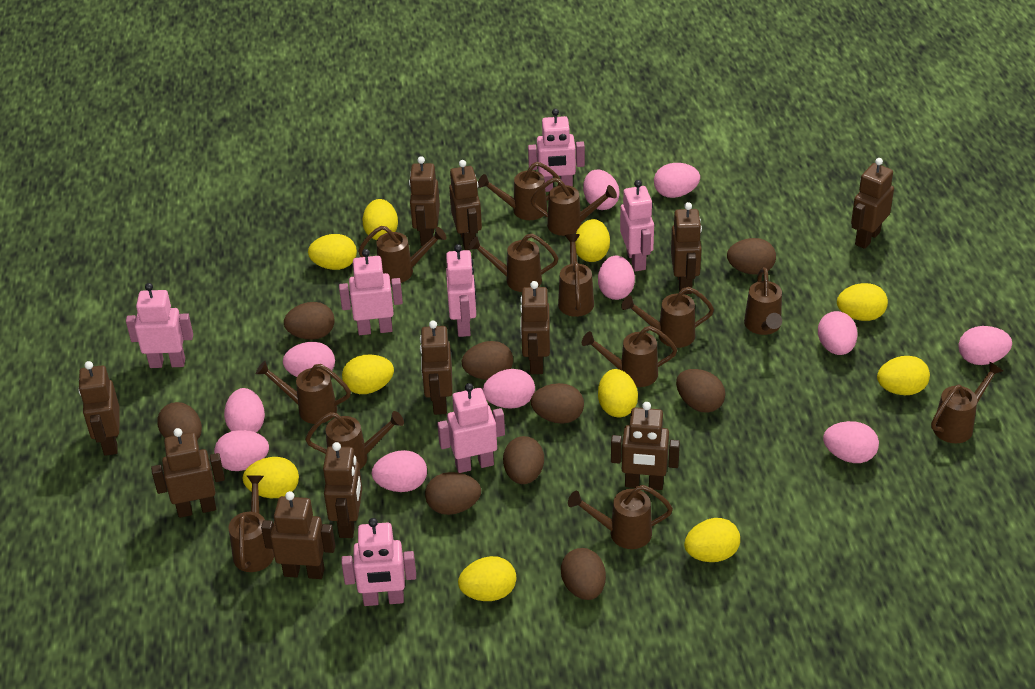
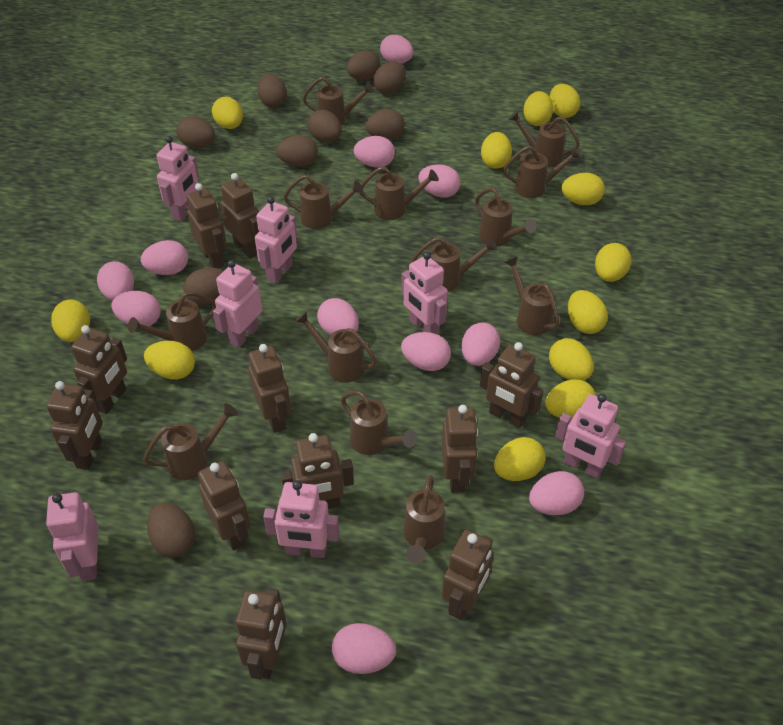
yellow egg: 10 -> 12

